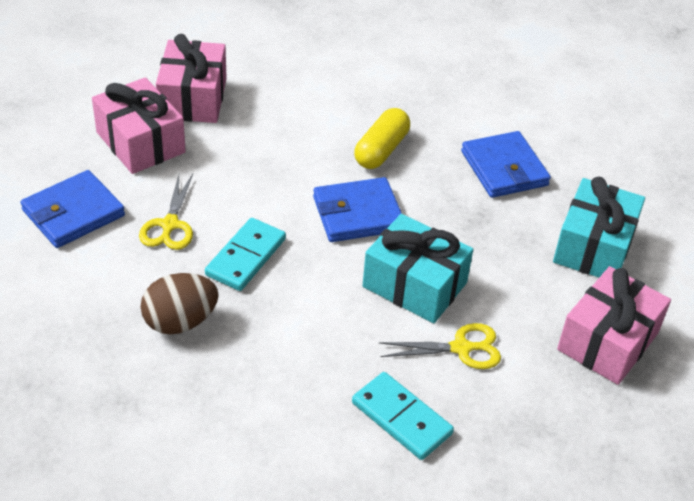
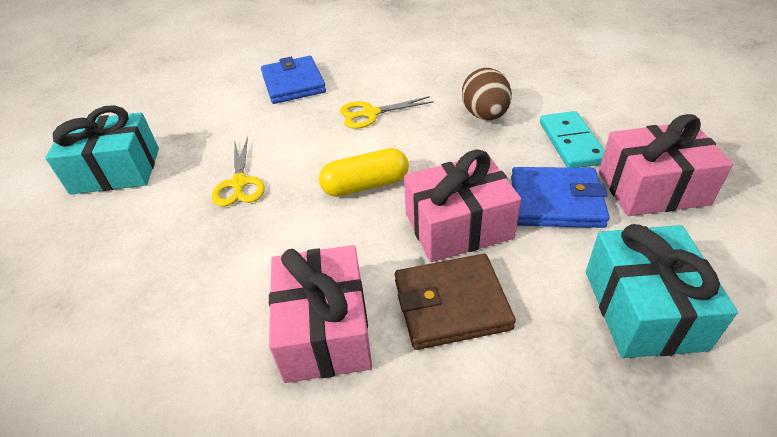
blue wallet: 3 -> 2
brown wallet: 0 -> 1
turquoise domino: 2 -> 1

